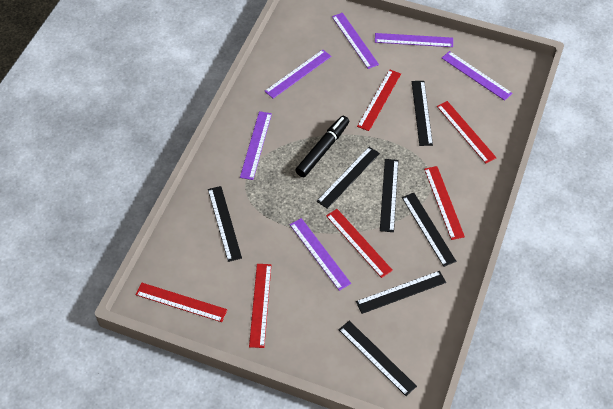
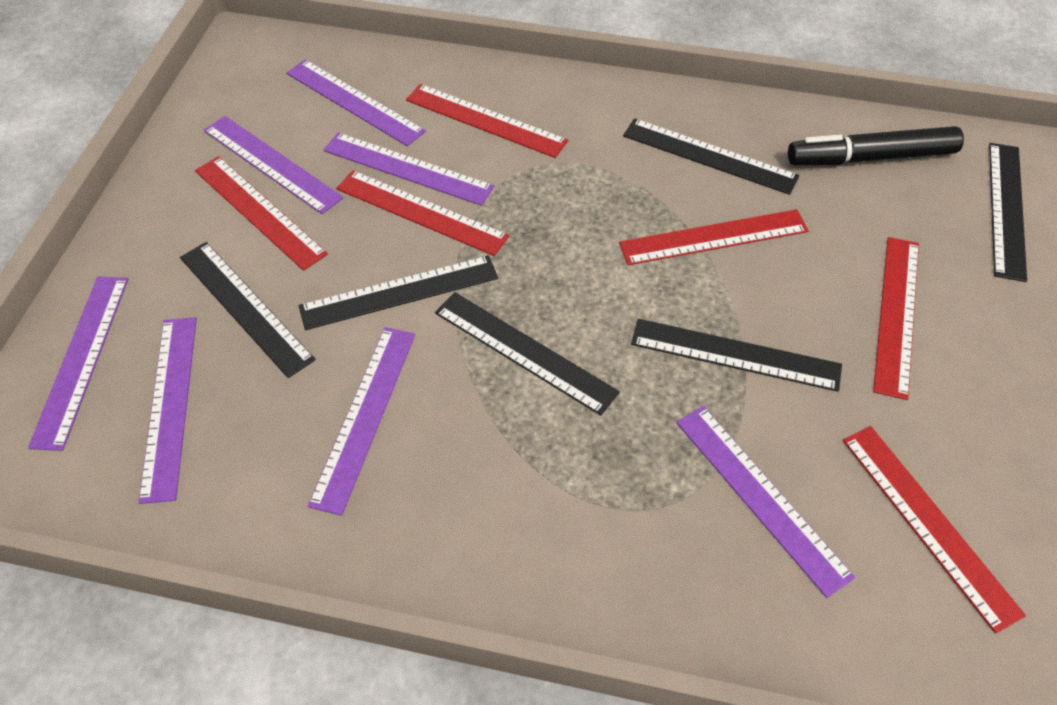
black ruler: 7 -> 6
purple ruler: 6 -> 7

